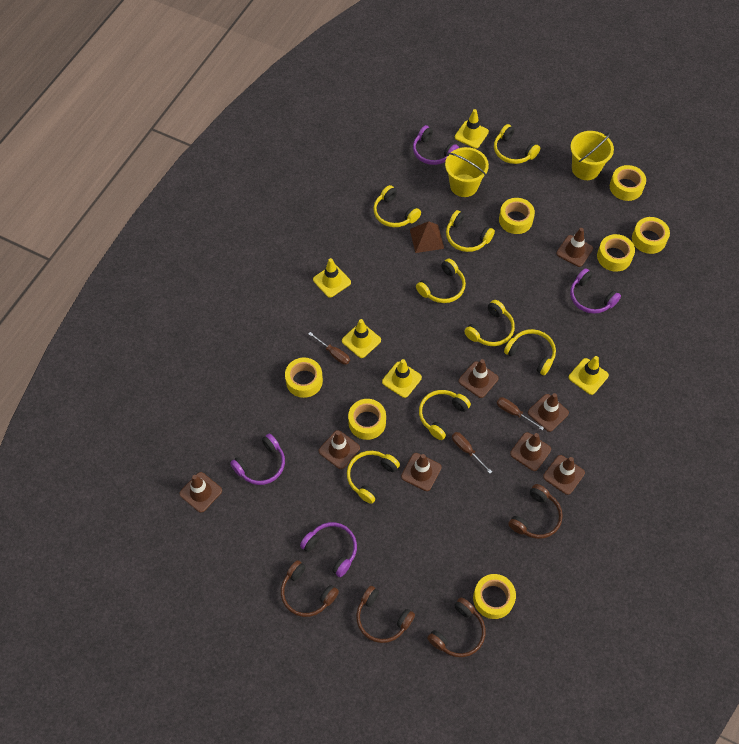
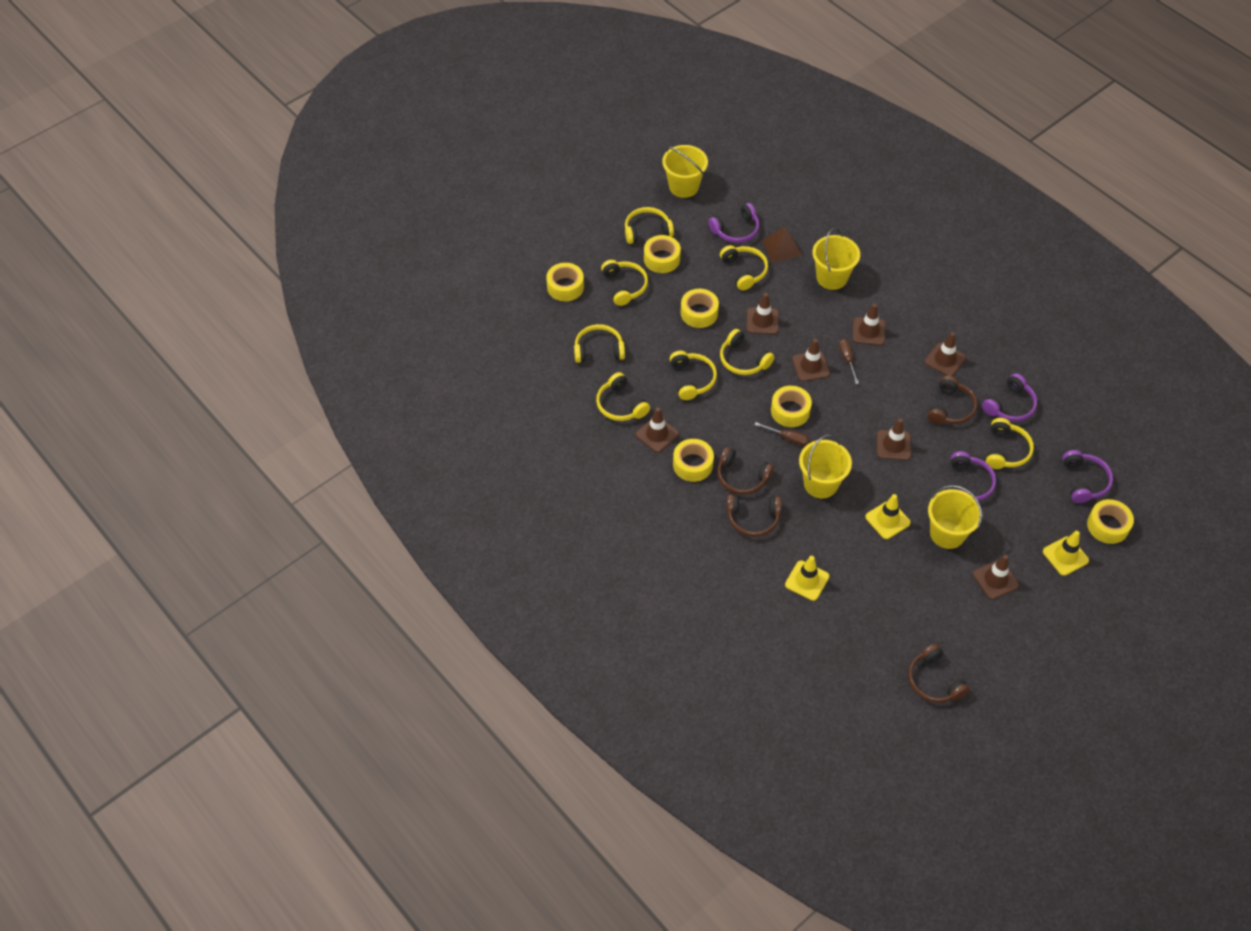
brown screwdriver: 3 -> 2
brown traffic cone: 8 -> 7
yellow bucket: 2 -> 4
yellow tape: 7 -> 6
yellow traffic cone: 5 -> 3

